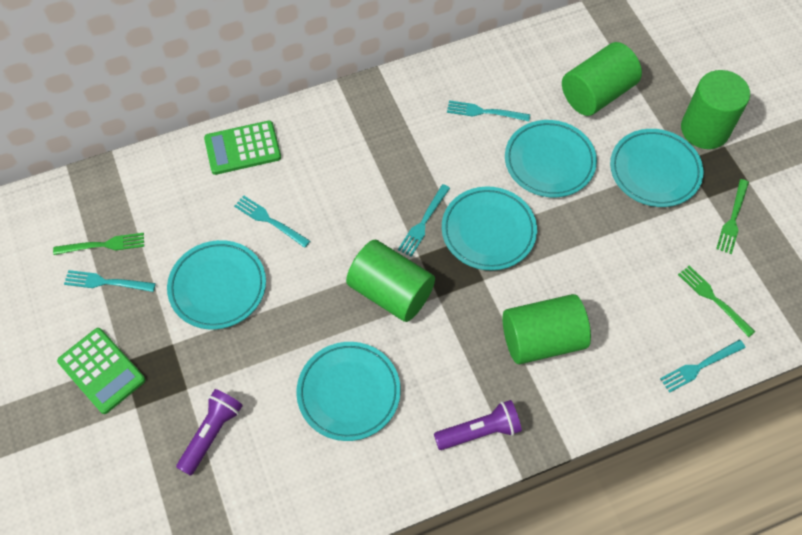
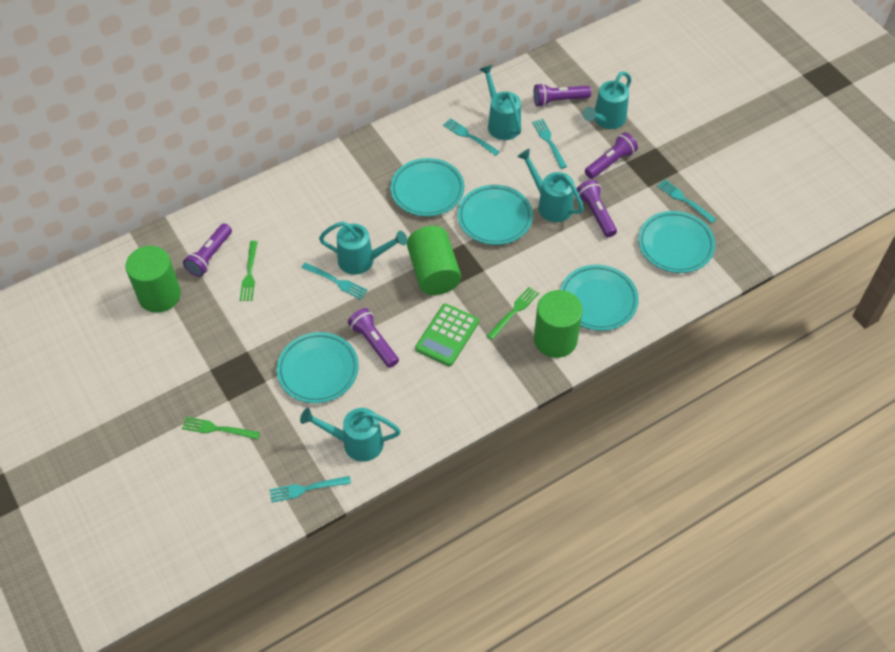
green calculator: 2 -> 1
green cylinder: 4 -> 3
purple flashlight: 2 -> 5
turquoise watering can: 0 -> 5

